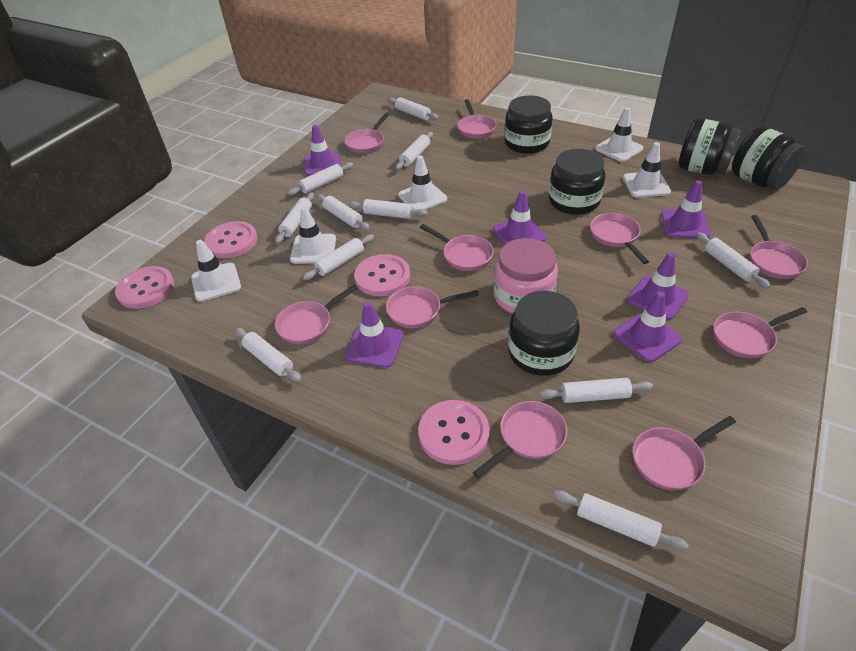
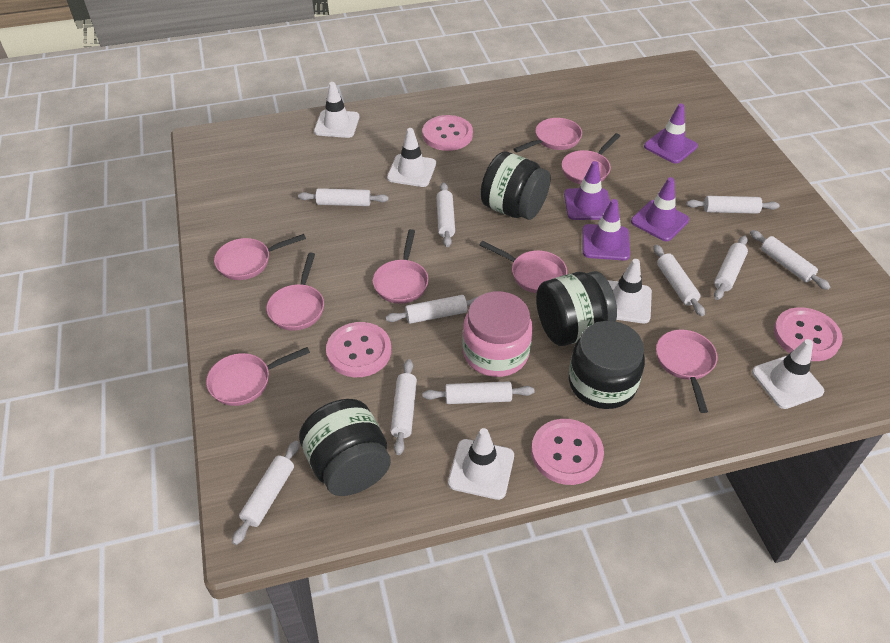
black jar: 5 -> 4
pink pan: 10 -> 8
purple traffic cone: 6 -> 4
white rolling pin: 11 -> 10

